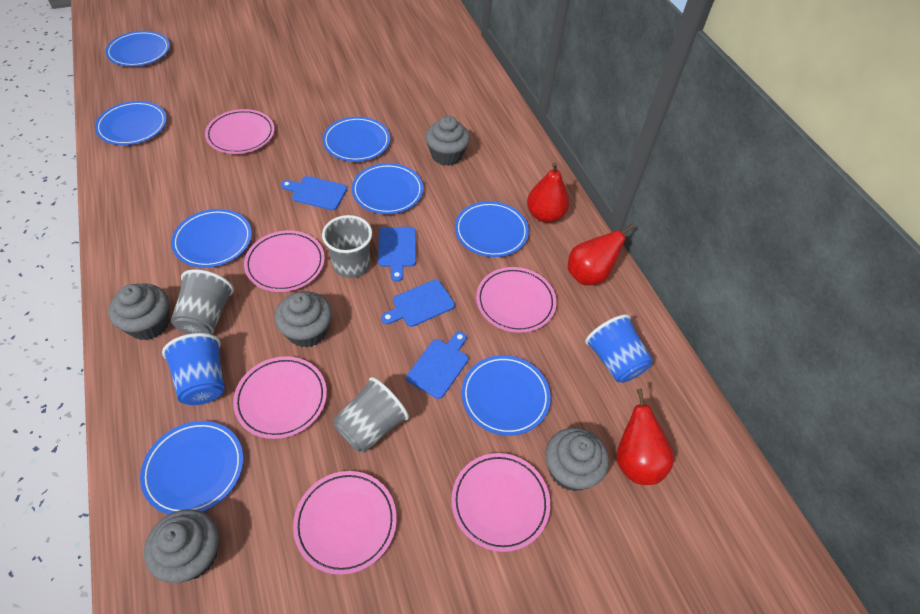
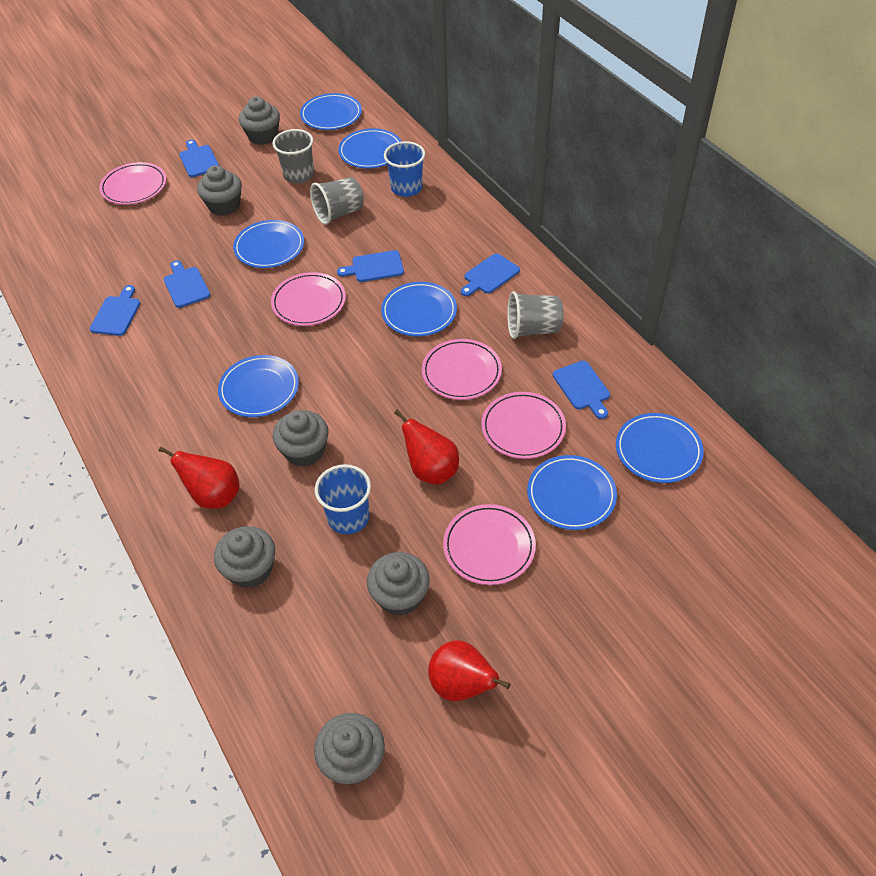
blue cutting board: 4 -> 6
blue plate: 8 -> 7
grey cupcake: 5 -> 6
pink plate: 6 -> 5

